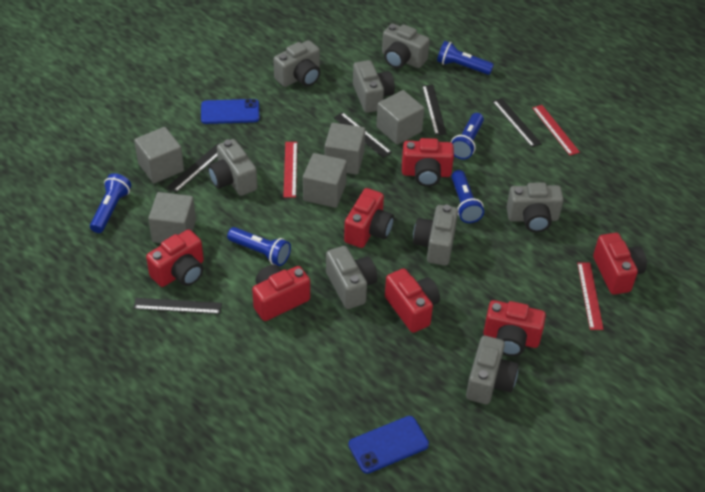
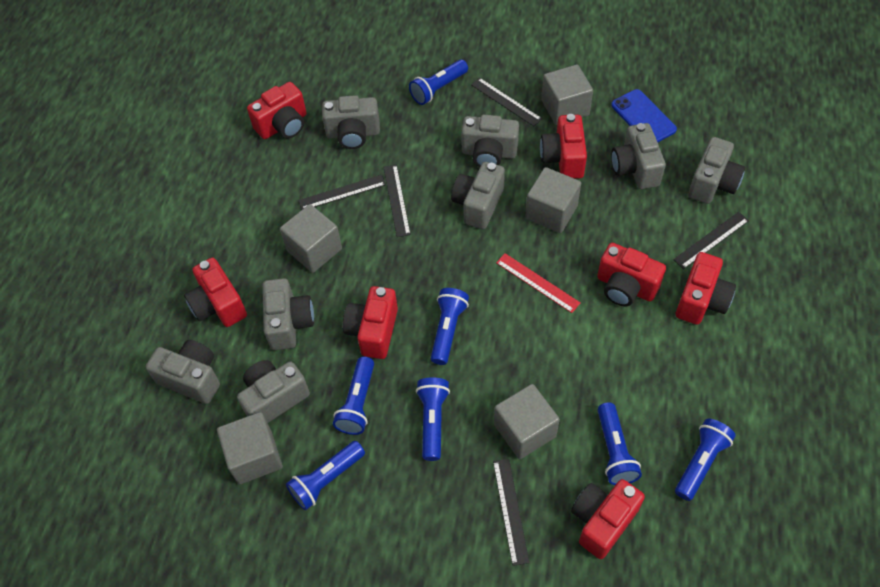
blue flashlight: 5 -> 7
blue phone: 2 -> 1
red ruler: 3 -> 1

